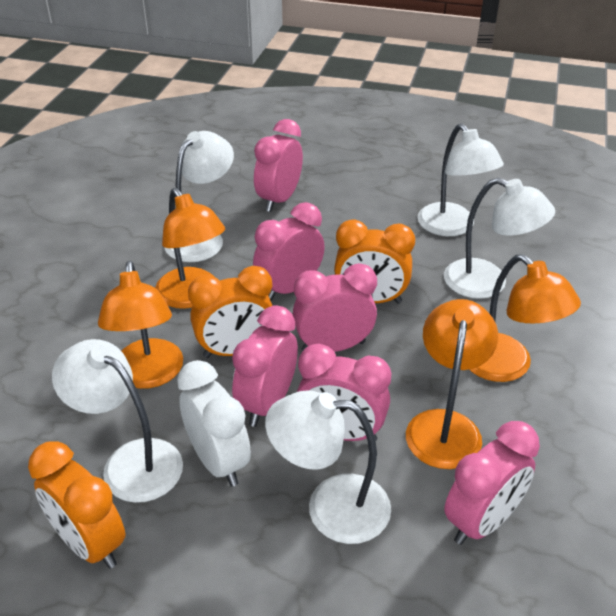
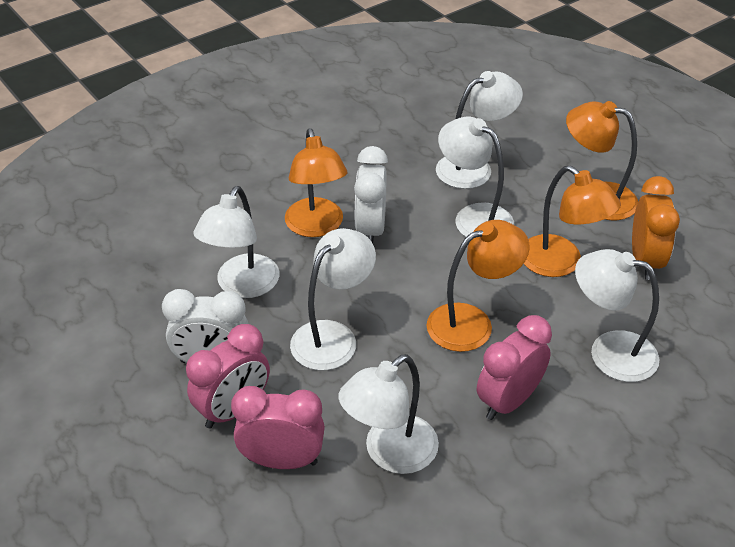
orange clock: 3 -> 1
pink clock: 6 -> 3
white clock: 1 -> 2
white lamp: 5 -> 6

